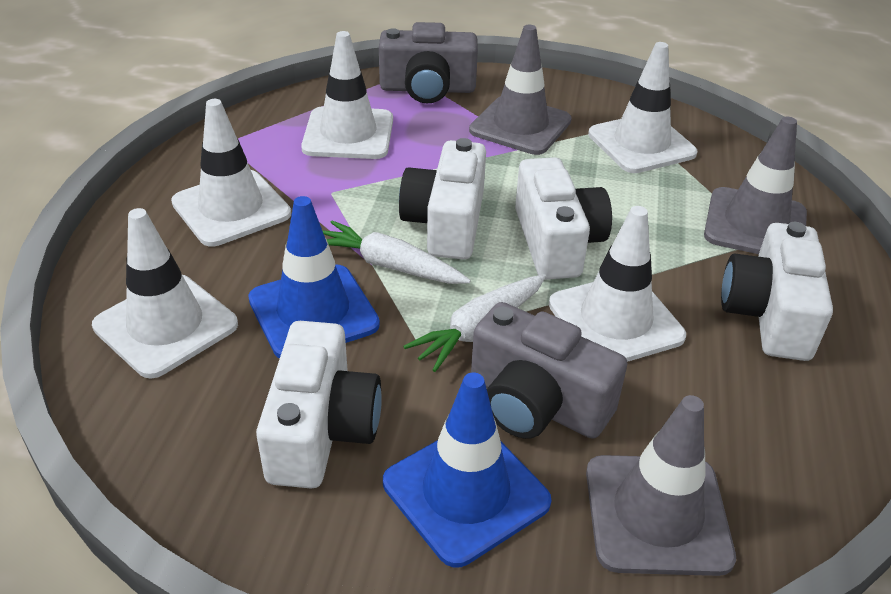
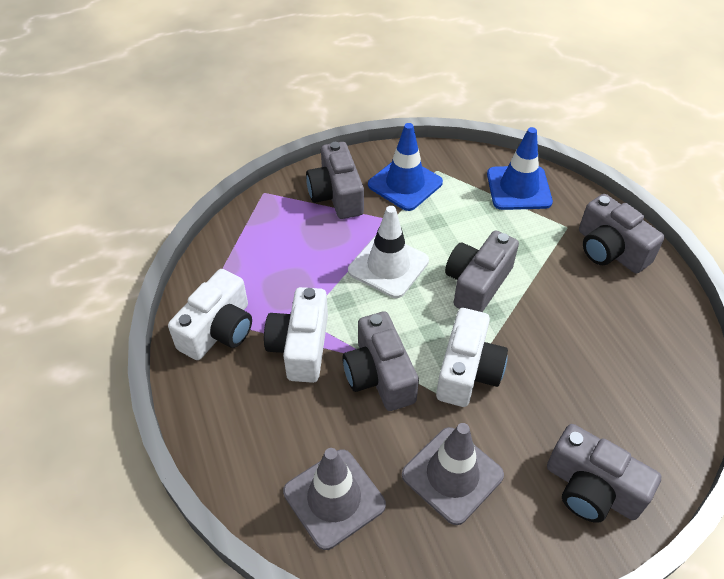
grey camera: 2 -> 5
grey traffic cone: 3 -> 2
white camera: 4 -> 3
white carrot: 2 -> 0
white traffic cone: 5 -> 1

